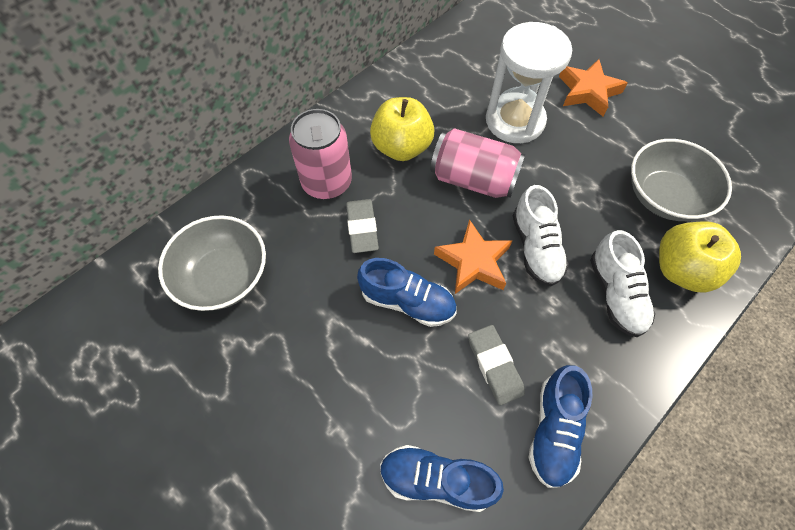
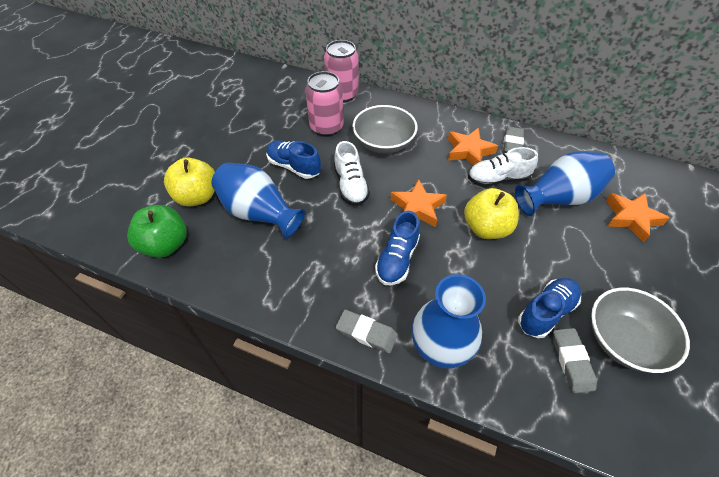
blue vase: 0 -> 3
green apple: 0 -> 1
grey eraser: 2 -> 3
orange star: 2 -> 3
white hourglass: 1 -> 0

